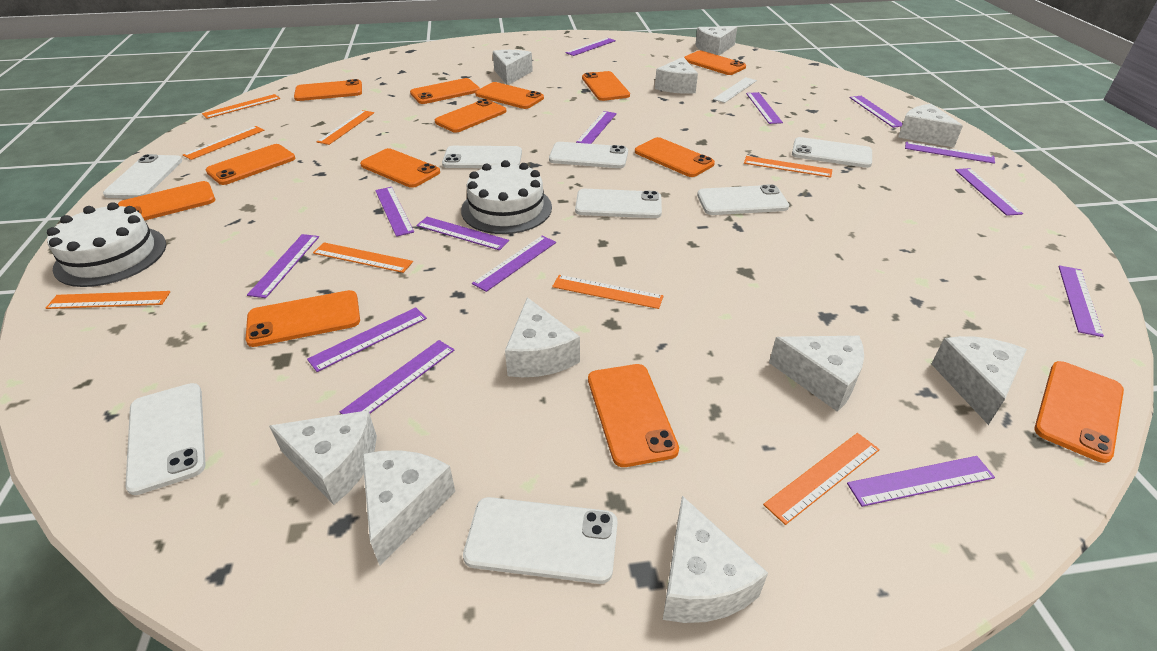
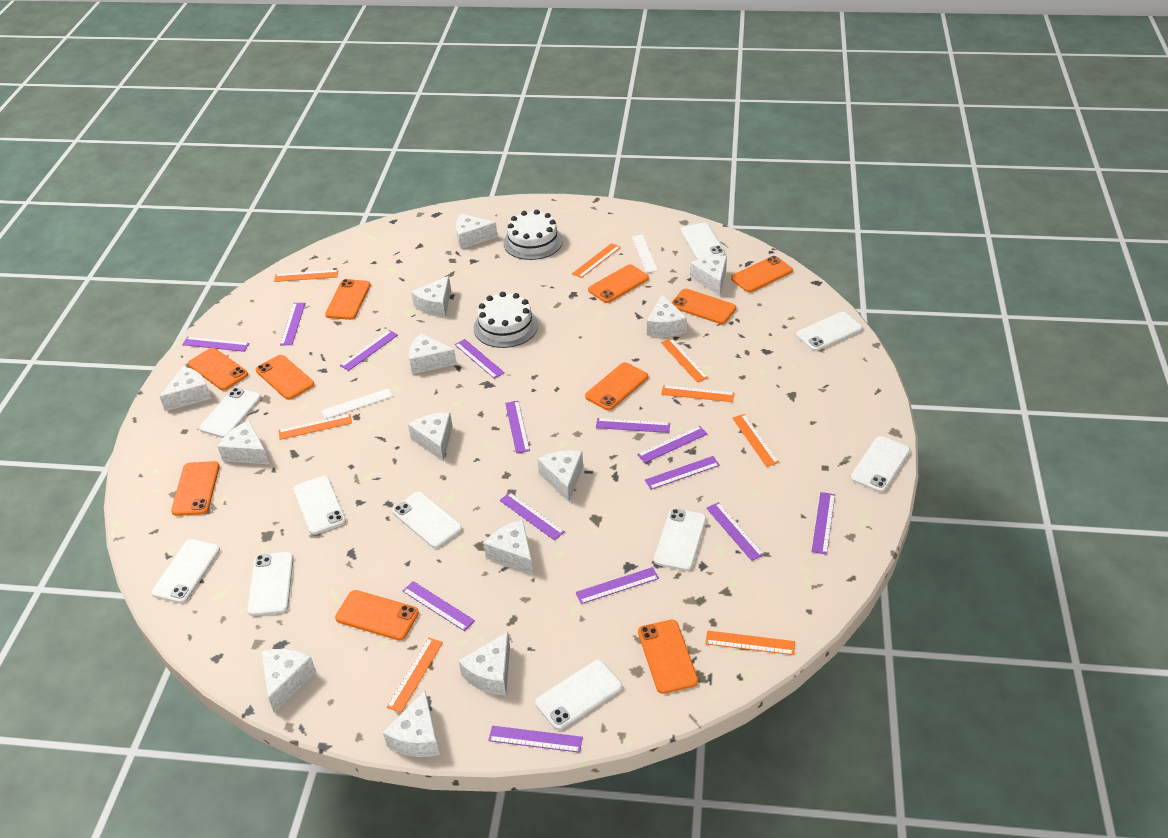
orange phone: 13 -> 10
white cheese: 10 -> 13
white phone: 8 -> 10
white ruler: 1 -> 2

